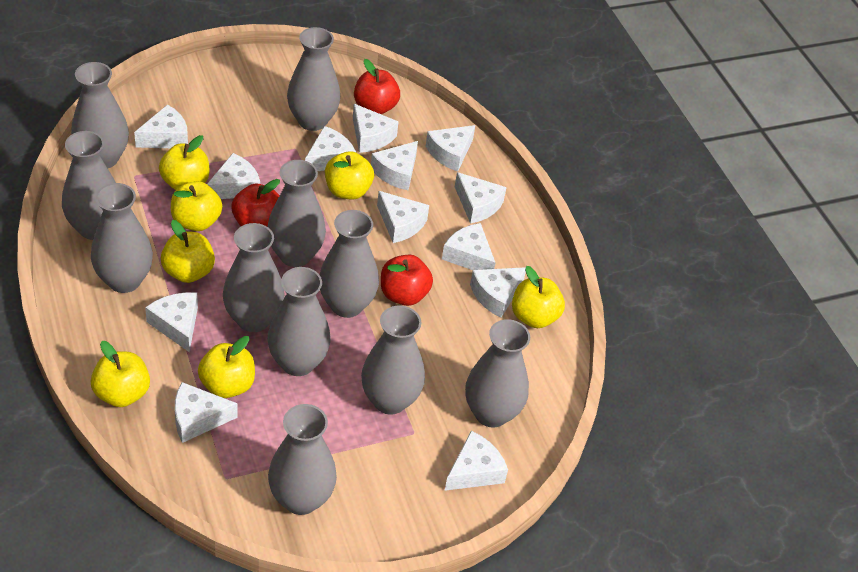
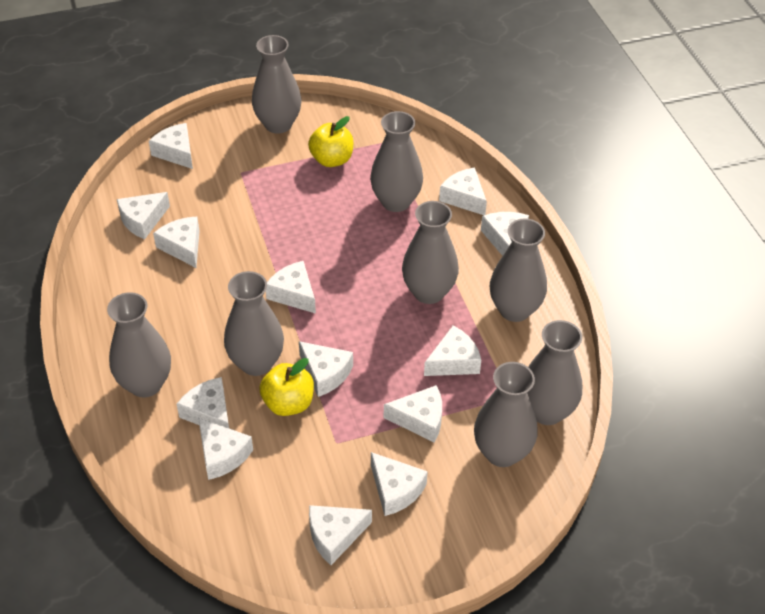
grey vase: 11 -> 8
red apple: 3 -> 0
yellow apple: 7 -> 2

